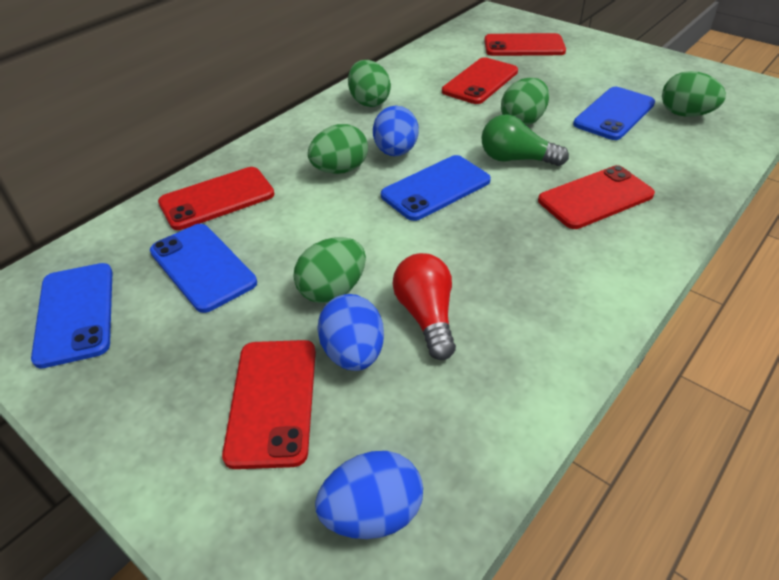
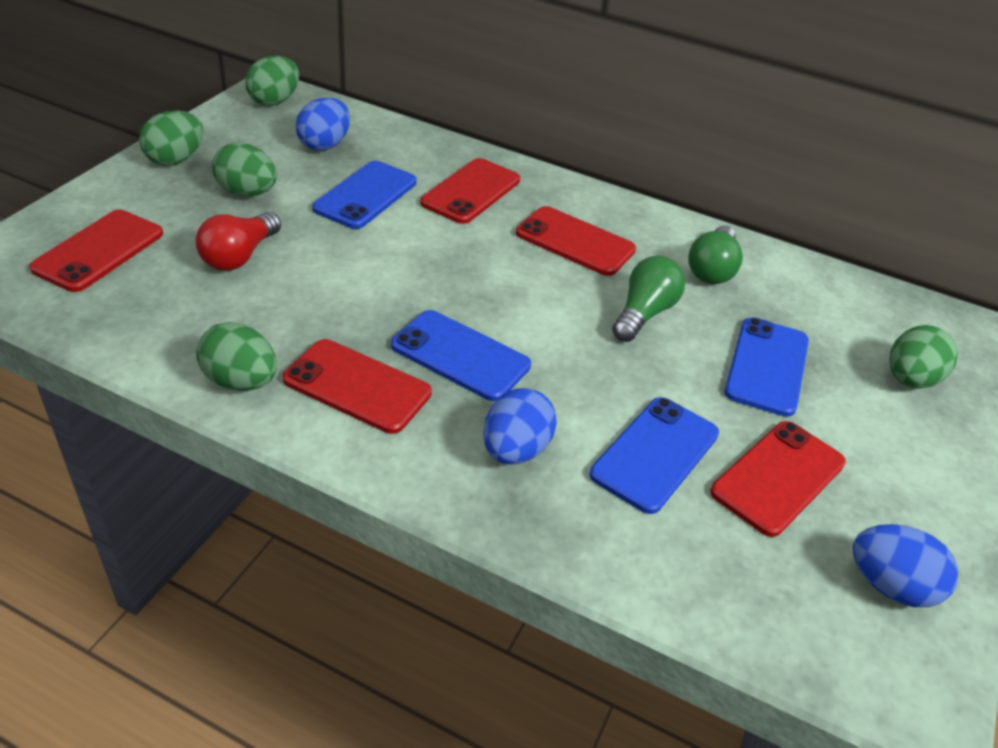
green light bulb: 1 -> 2

